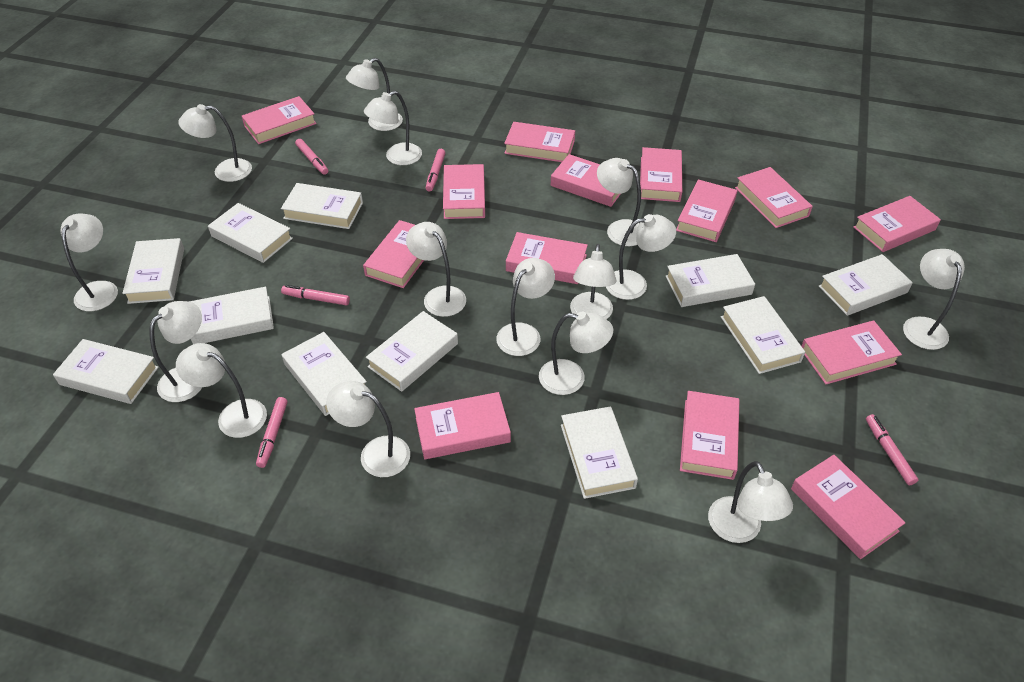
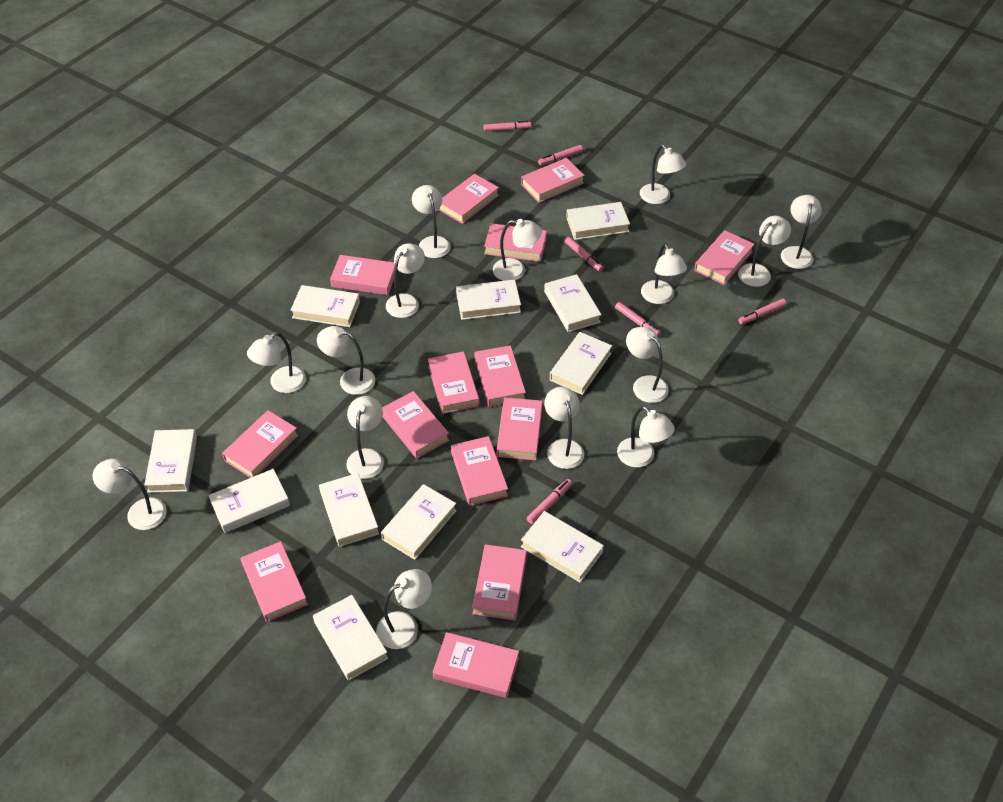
pink marker: 5 -> 6

